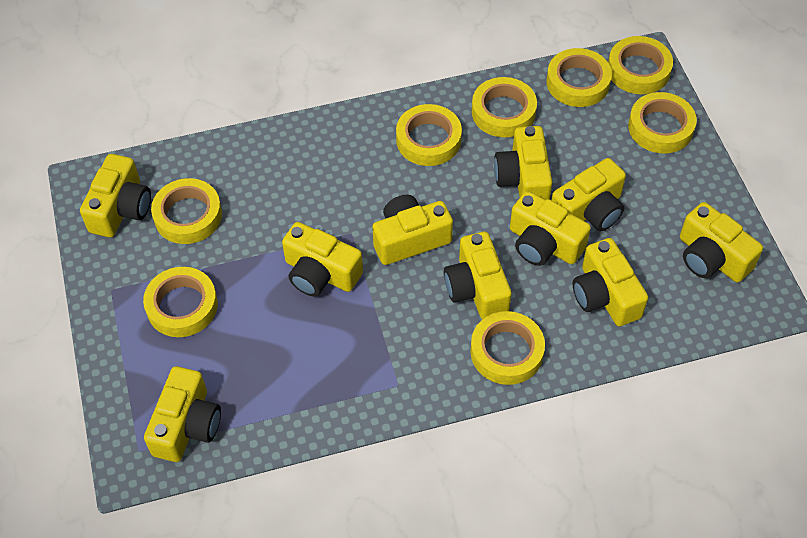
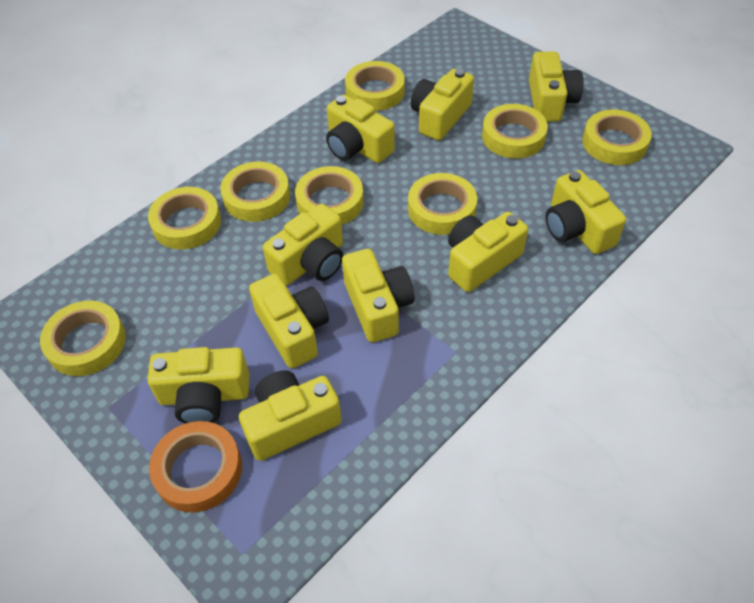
orange tape: 0 -> 1

